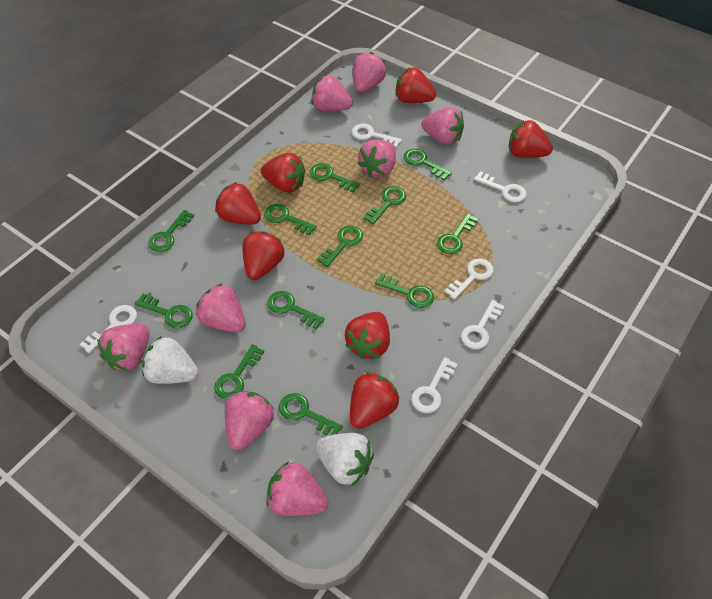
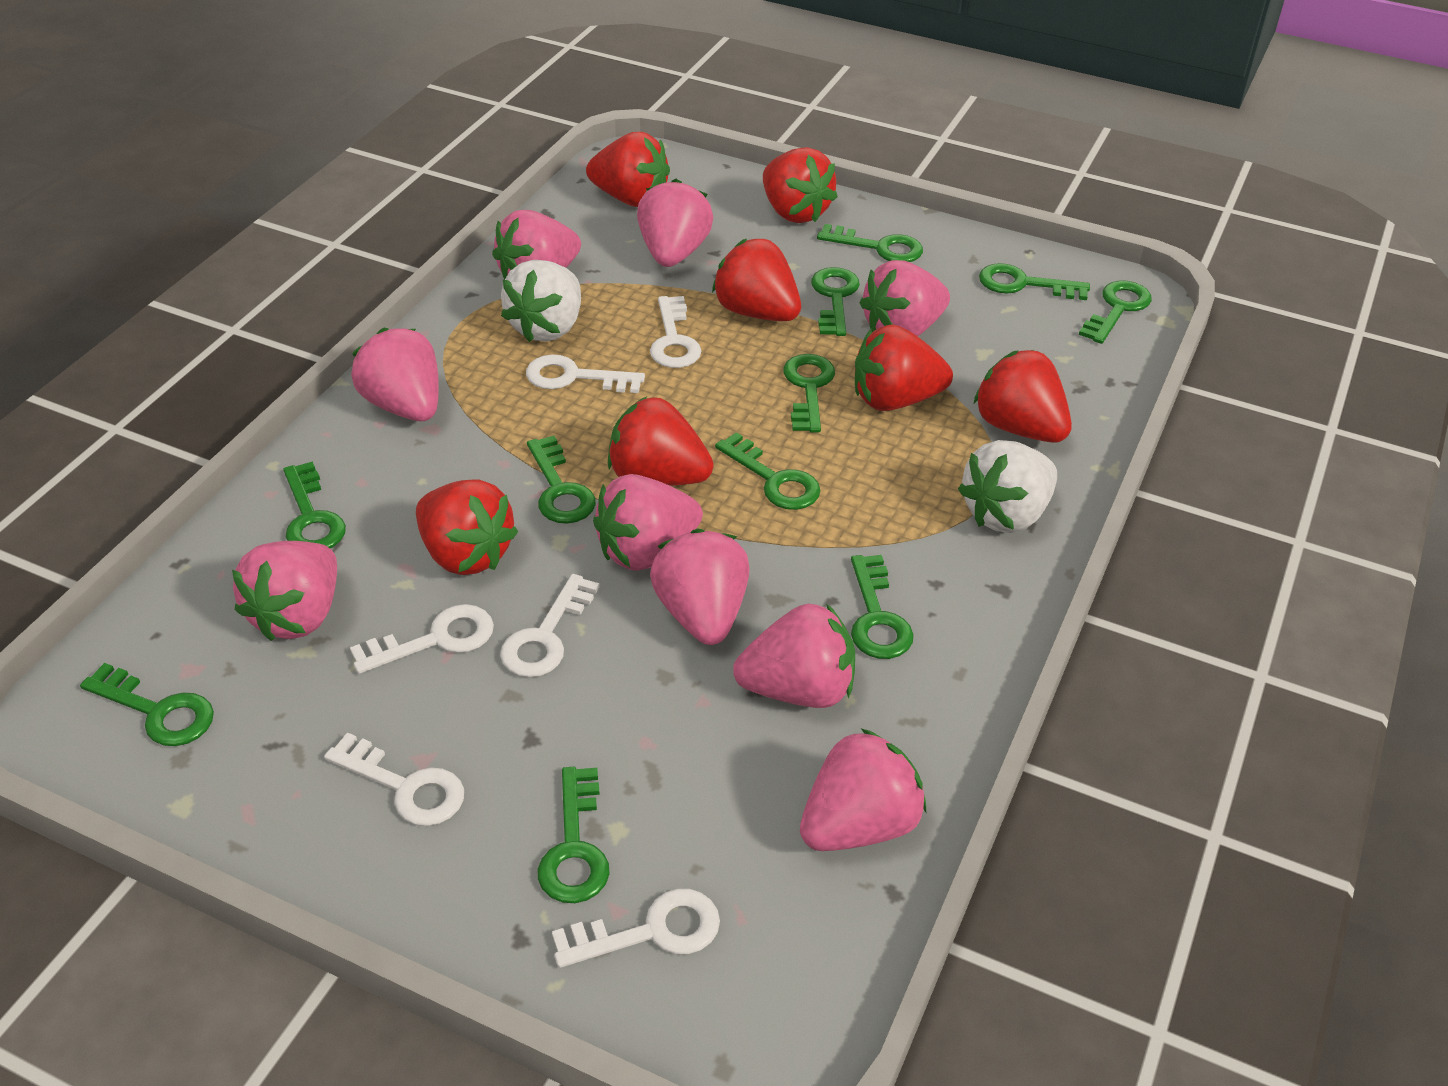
green key: 12 -> 11
pink strawberry: 8 -> 9

